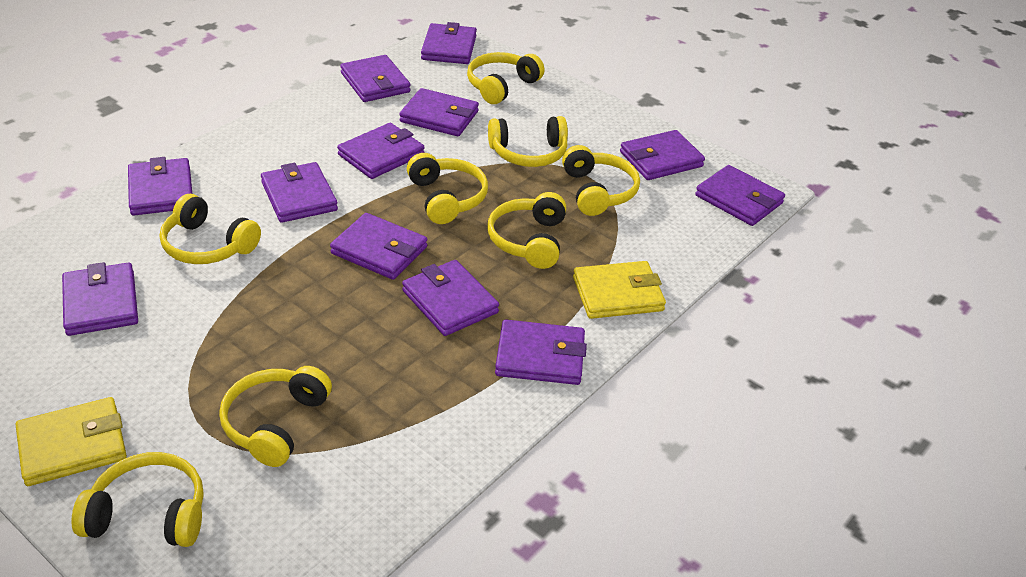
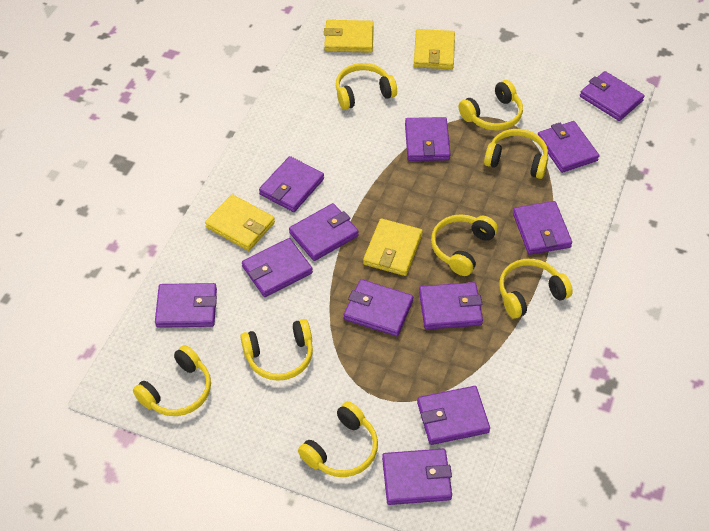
yellow wallet: 2 -> 4

